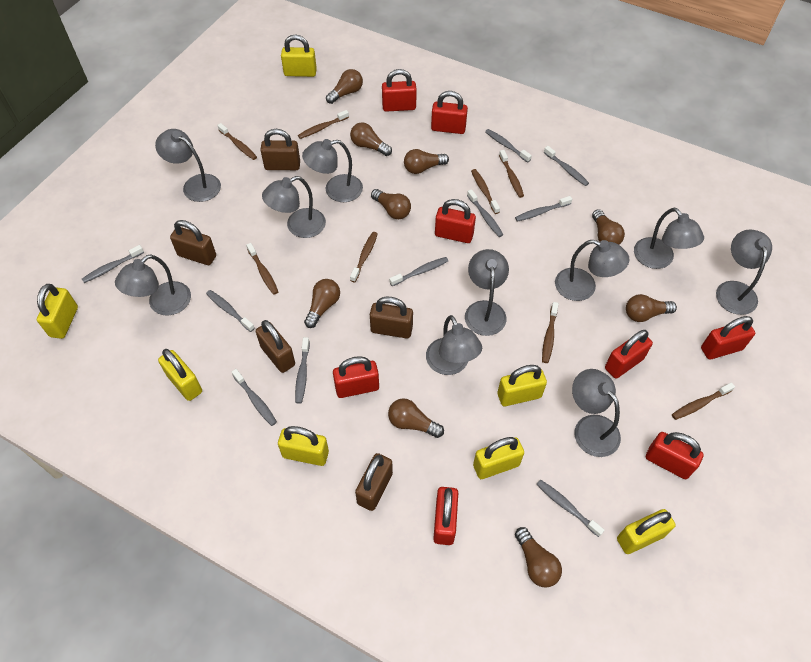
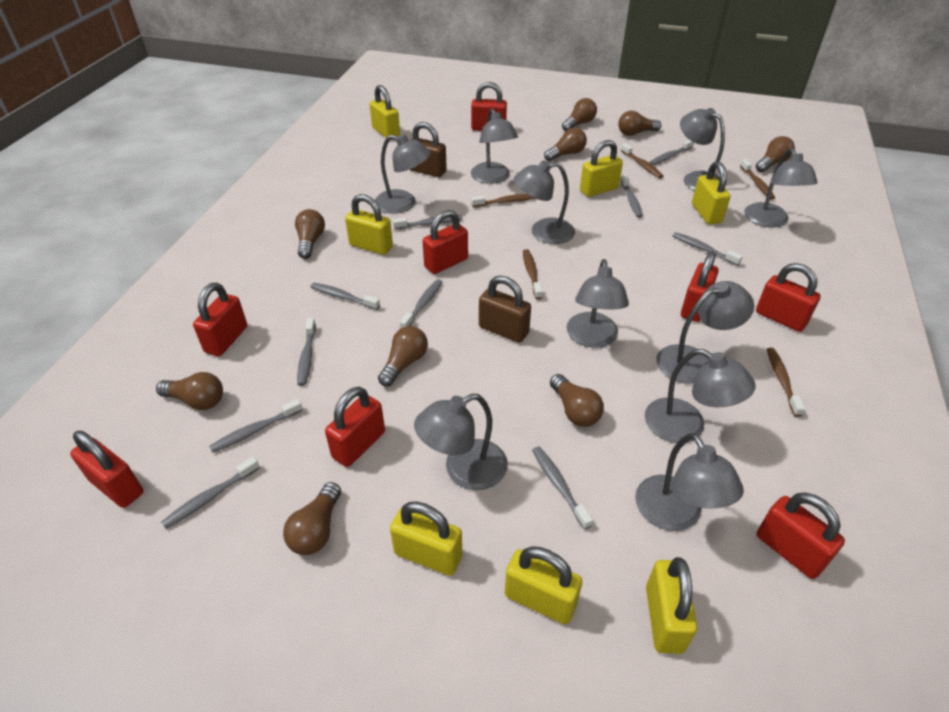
brown padlock: 5 -> 2
brown toothbrush: 8 -> 5

